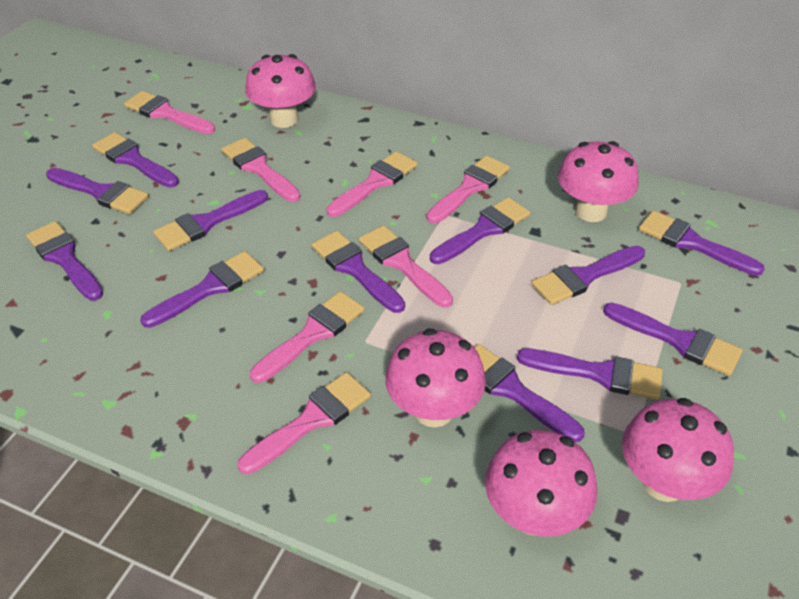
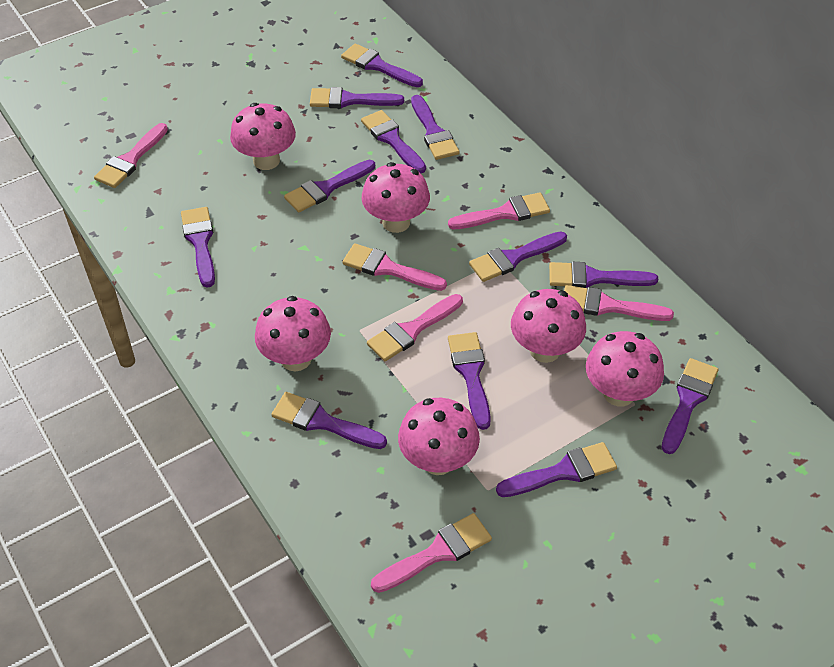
pink brush: 7 -> 6
pink mushroom: 5 -> 6

